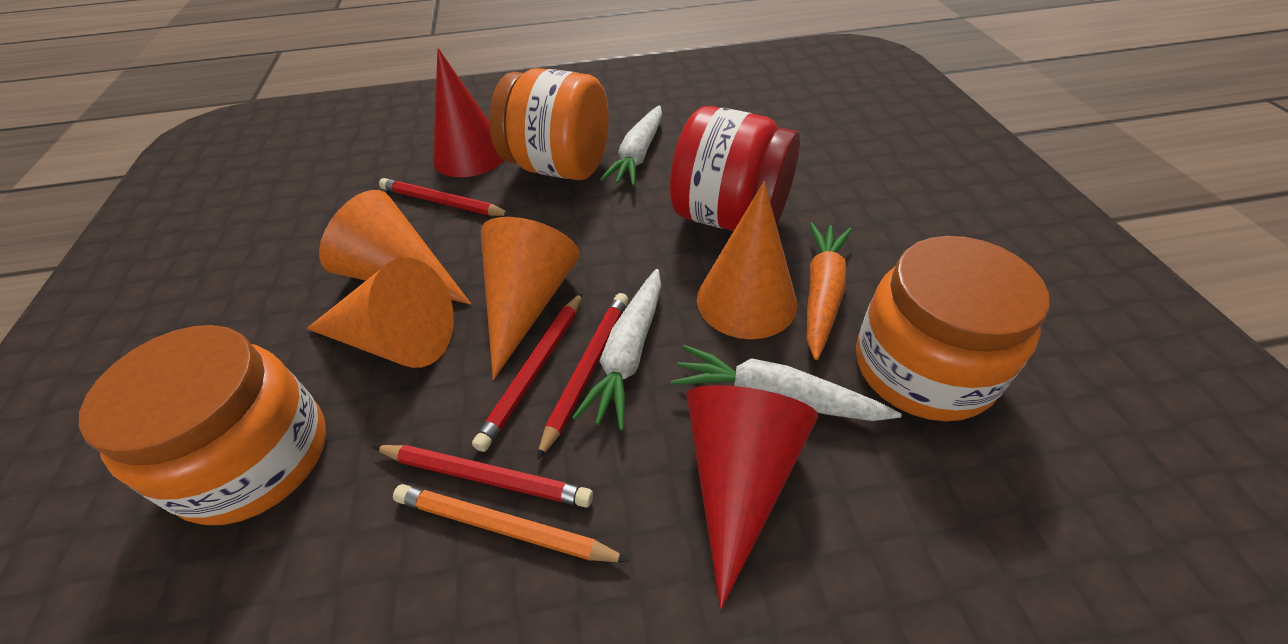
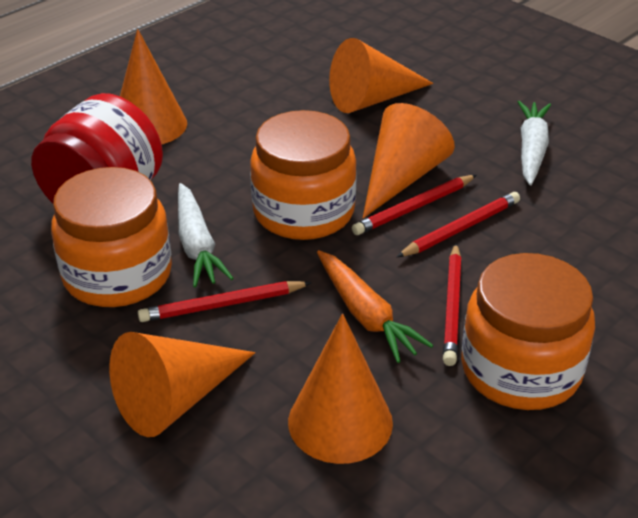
orange cone: 4 -> 5
orange pencil: 1 -> 0
red cone: 2 -> 0
white carrot: 3 -> 2

